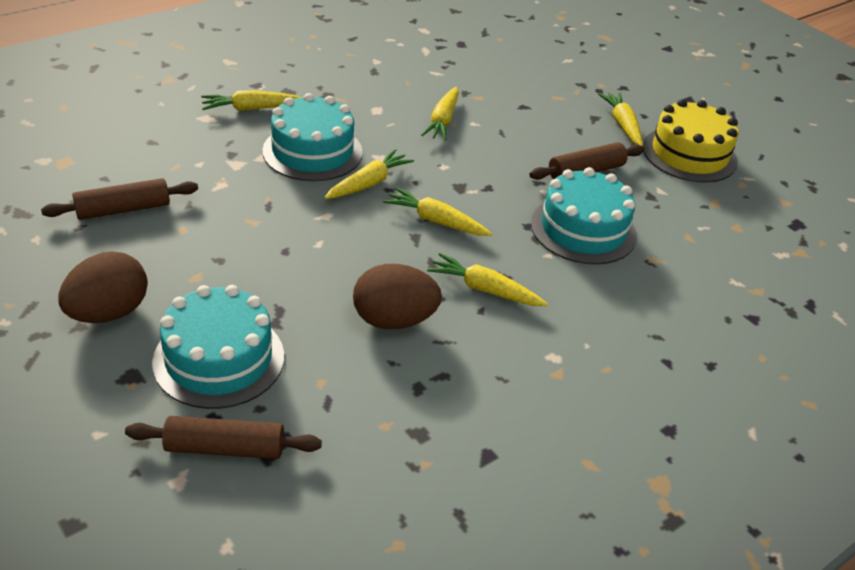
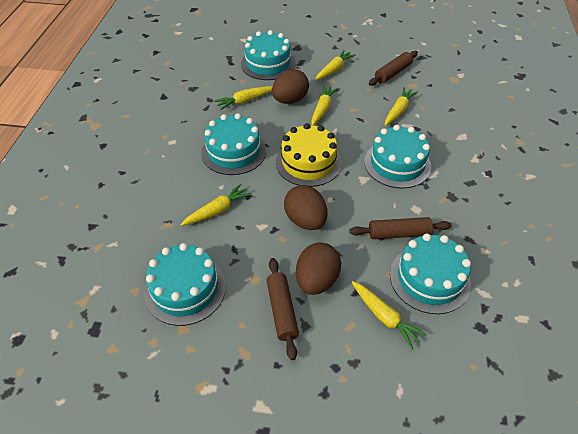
brown egg: 2 -> 3
turquoise cake: 3 -> 5

